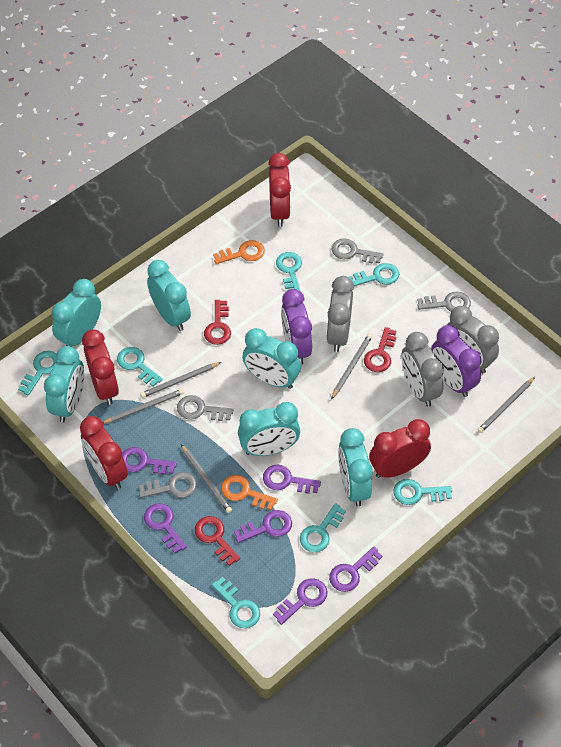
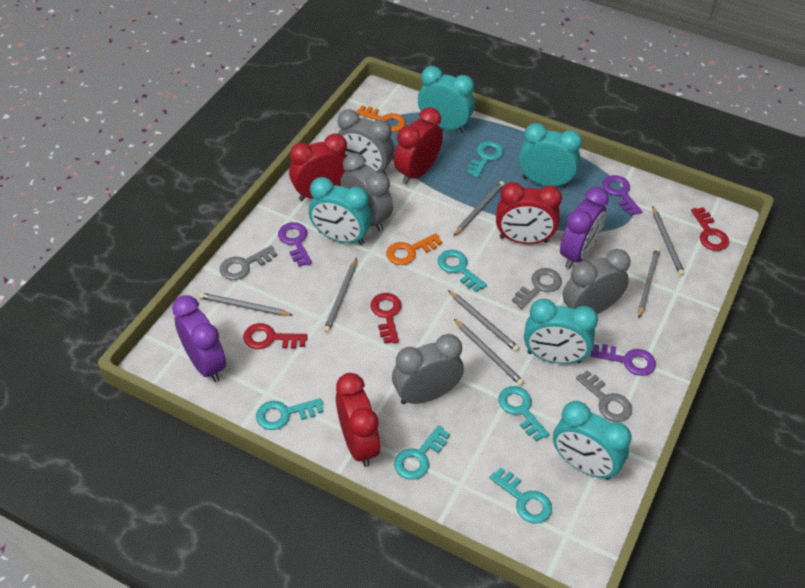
grey clock: 3 -> 4
grey key: 4 -> 3
grey pencil: 5 -> 7
purple key: 6 -> 3
turquoise clock: 6 -> 5
turquoise key: 7 -> 6

